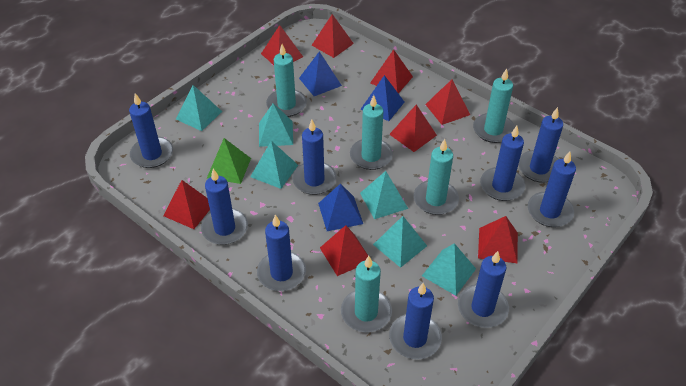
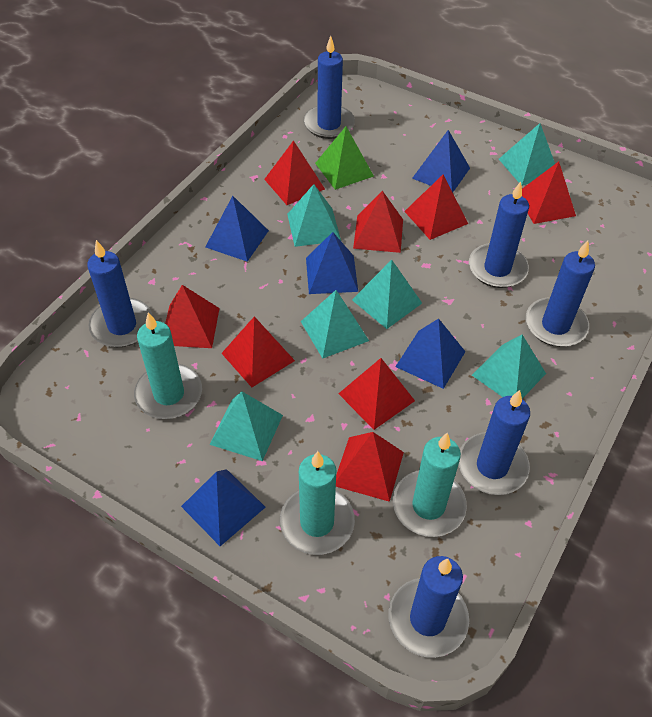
blue candle: 9 -> 6
blue pyramid: 3 -> 5
turquoise candle: 5 -> 3

